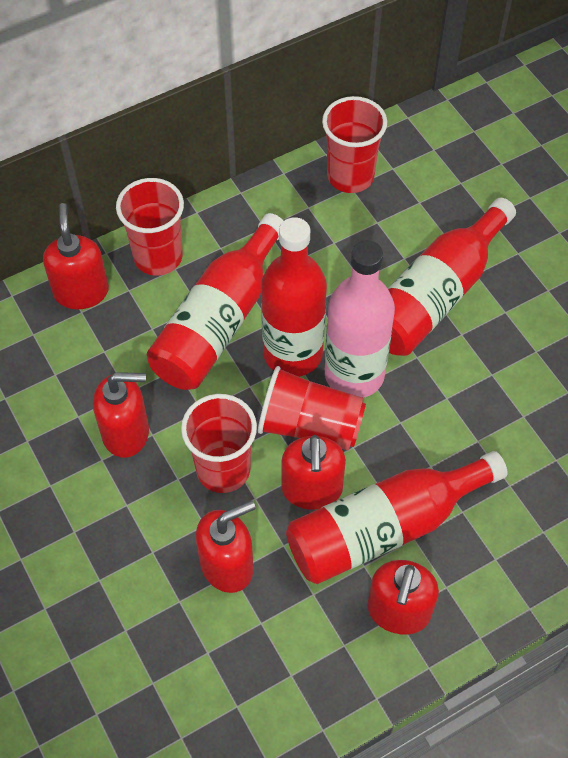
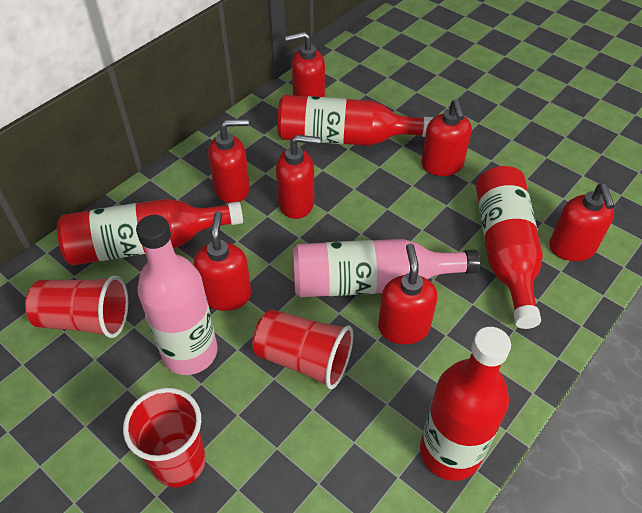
pink bottle: 1 -> 2
red cup: 4 -> 3
red soap dispenser: 5 -> 7

